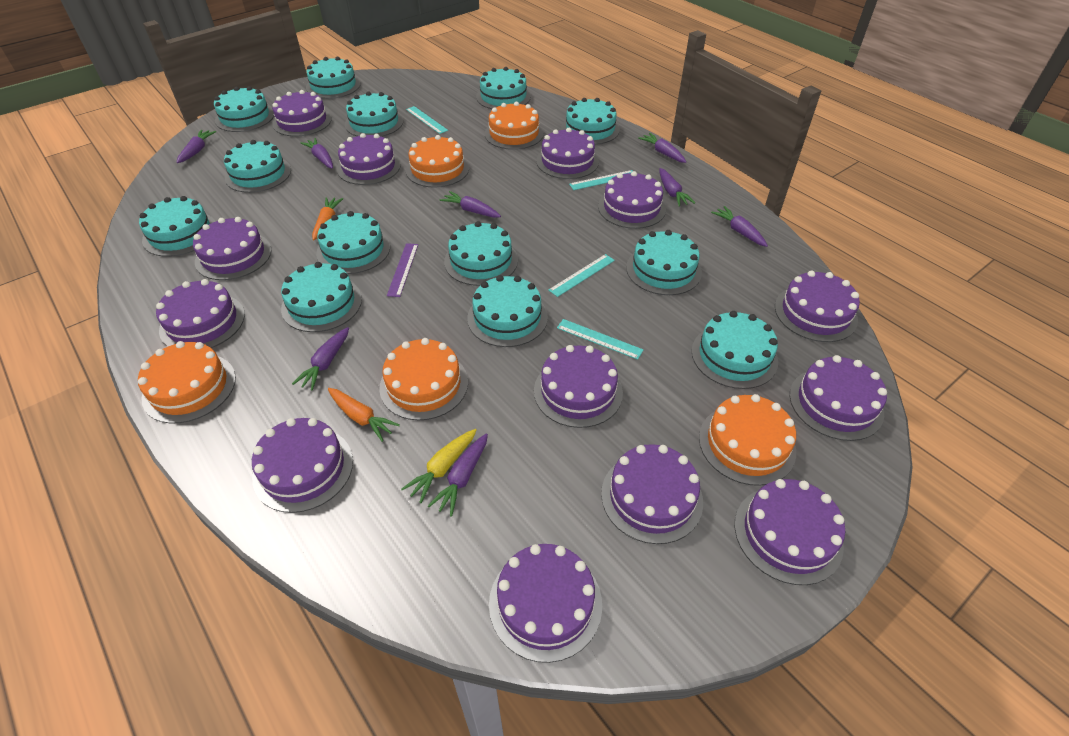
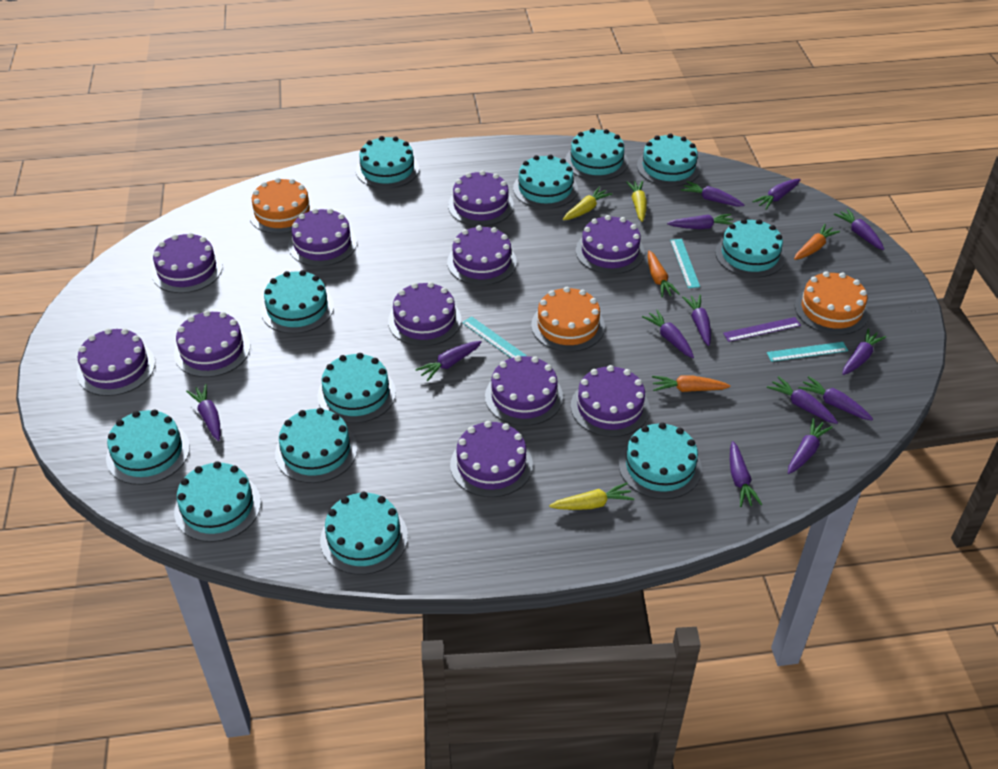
orange cake: 5 -> 3
orange carrot: 2 -> 3
purple cake: 13 -> 11
purple carrot: 8 -> 13
turquoise cake: 13 -> 12
turquoise ruler: 4 -> 3
yellow carrot: 1 -> 3

